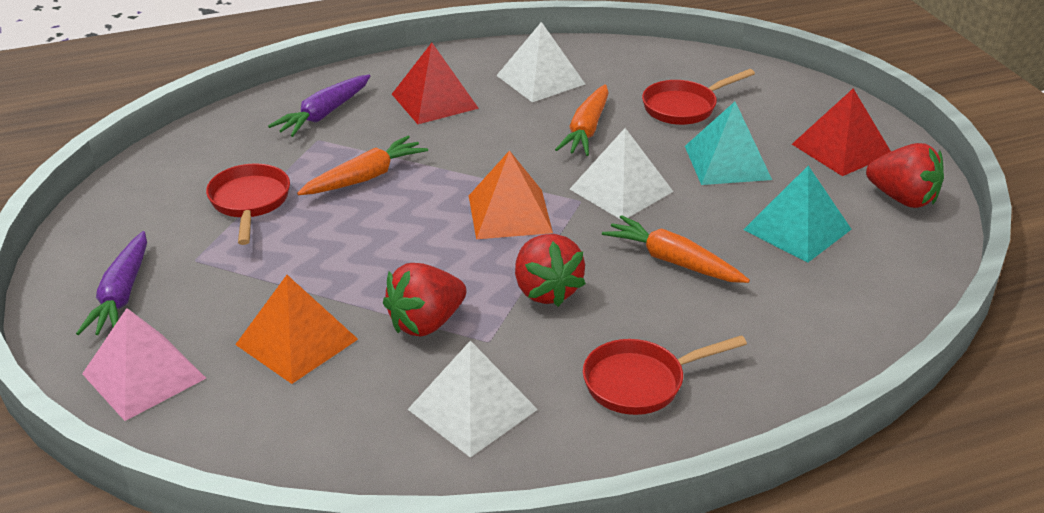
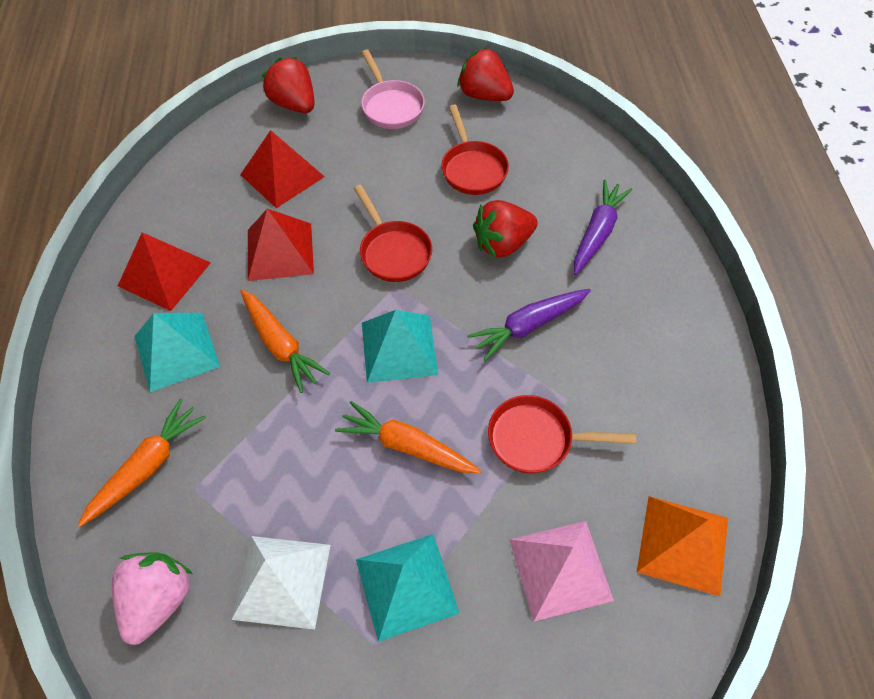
orange pyramid: 2 -> 1
pink pan: 0 -> 1
pink strawberry: 0 -> 1
red pyramid: 2 -> 3
turquoise pyramid: 2 -> 3
white pyramid: 3 -> 1

